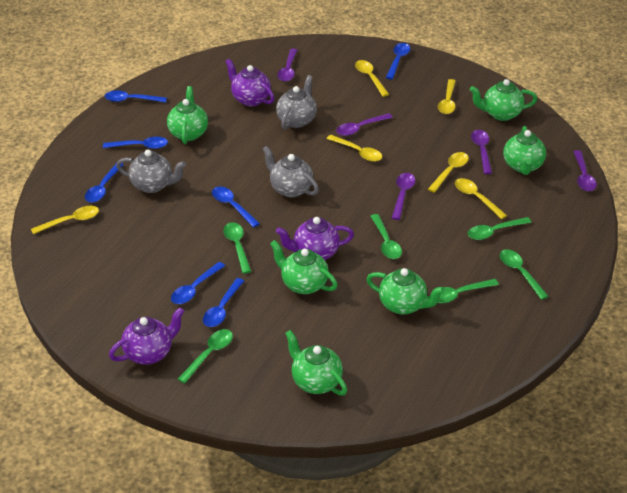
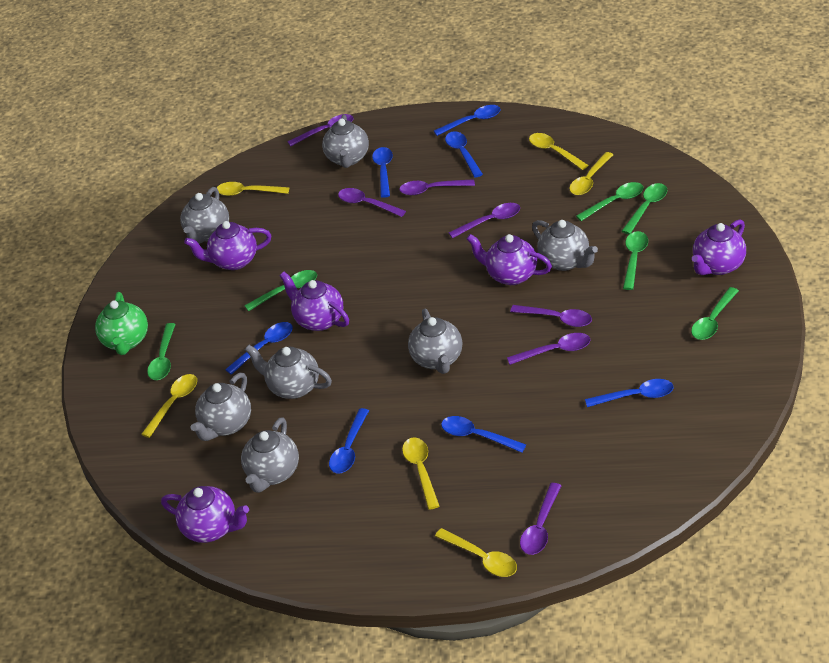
green teapot: 6 -> 1
grey teapot: 3 -> 7
purple spoon: 5 -> 7
purple teapot: 3 -> 5

